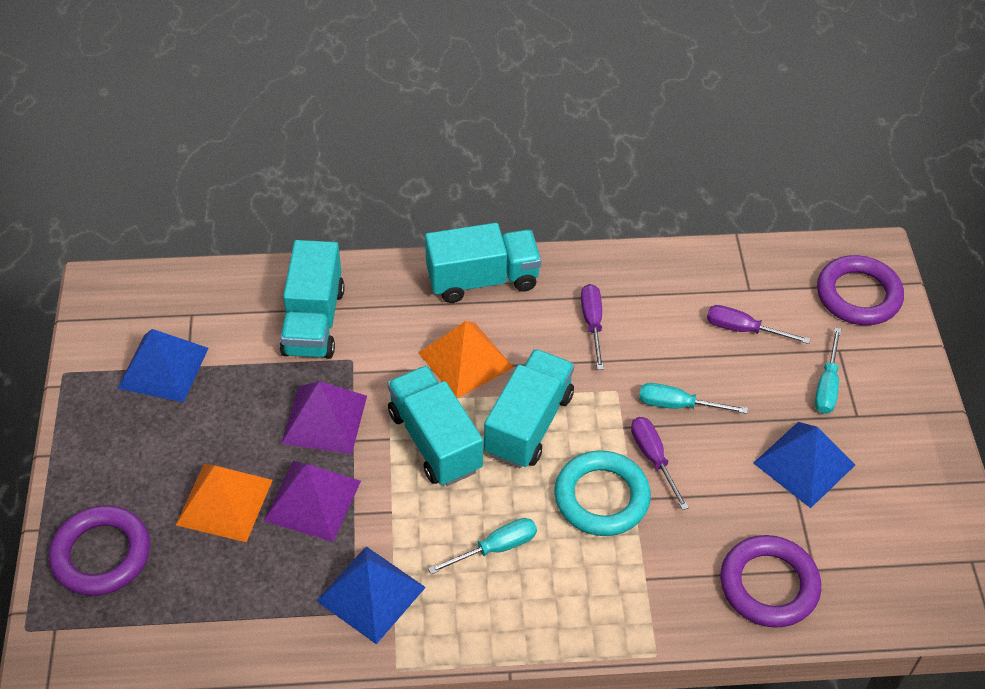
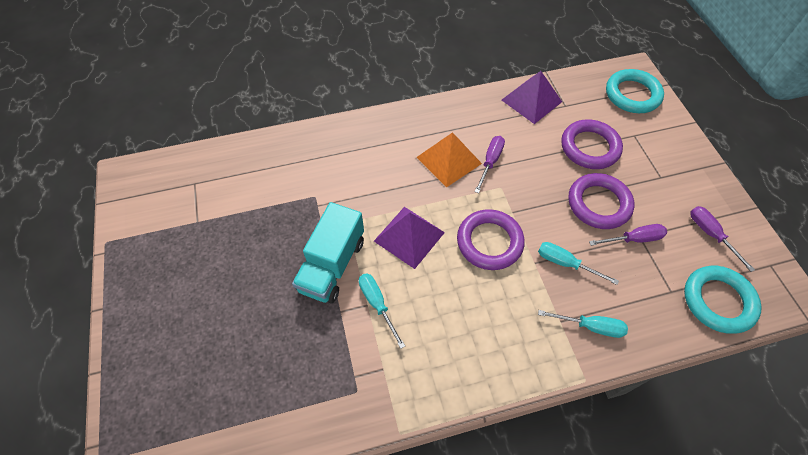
blue pyramid: 3 -> 0
orange pyramid: 2 -> 1
turquoise ring: 1 -> 2
turquoise truck: 4 -> 1

